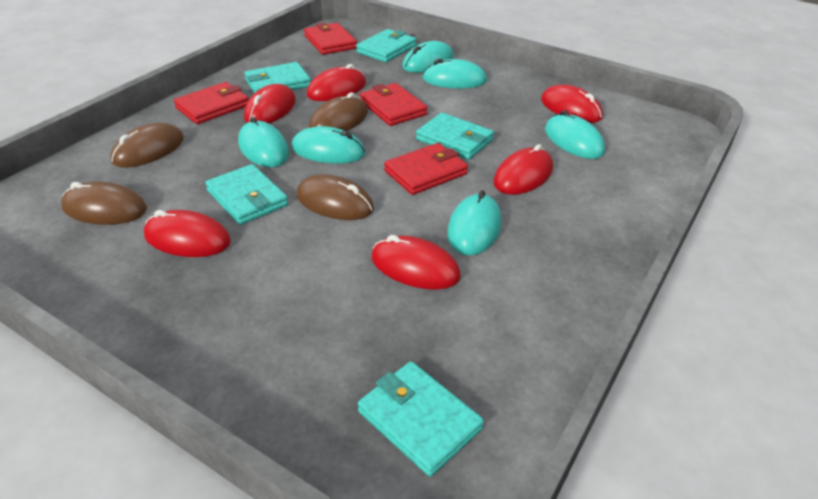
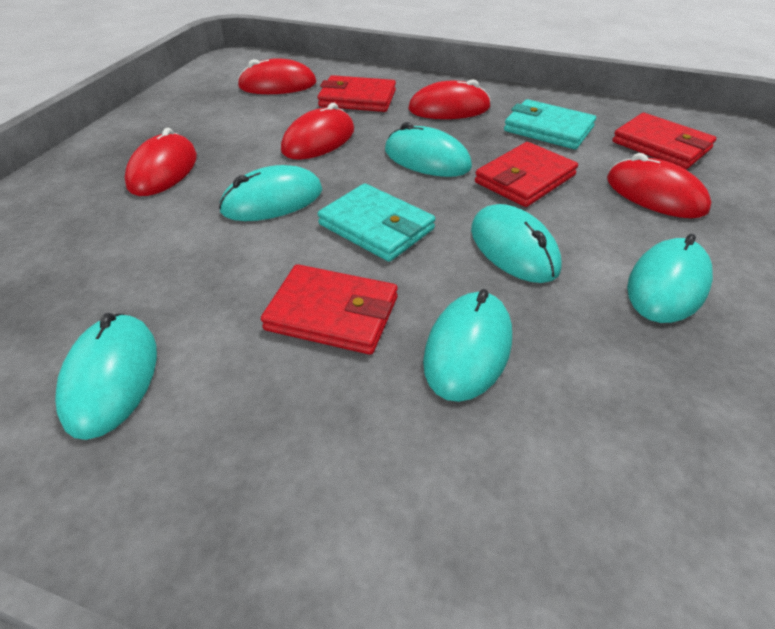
brown mouse: 4 -> 0
red mouse: 6 -> 5
turquoise wallet: 5 -> 2

